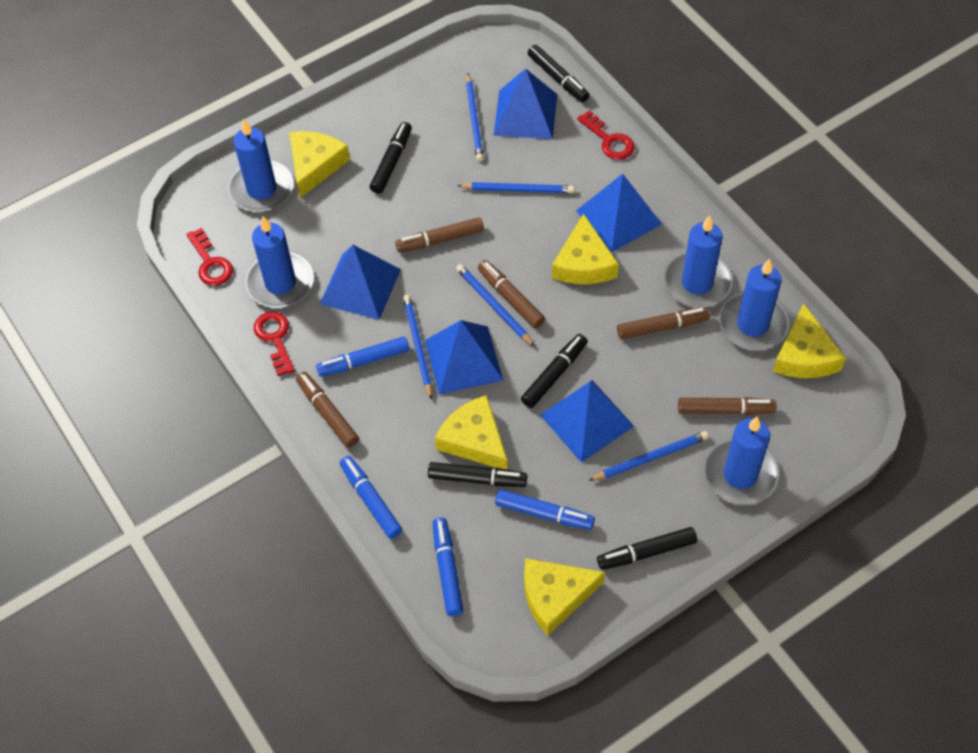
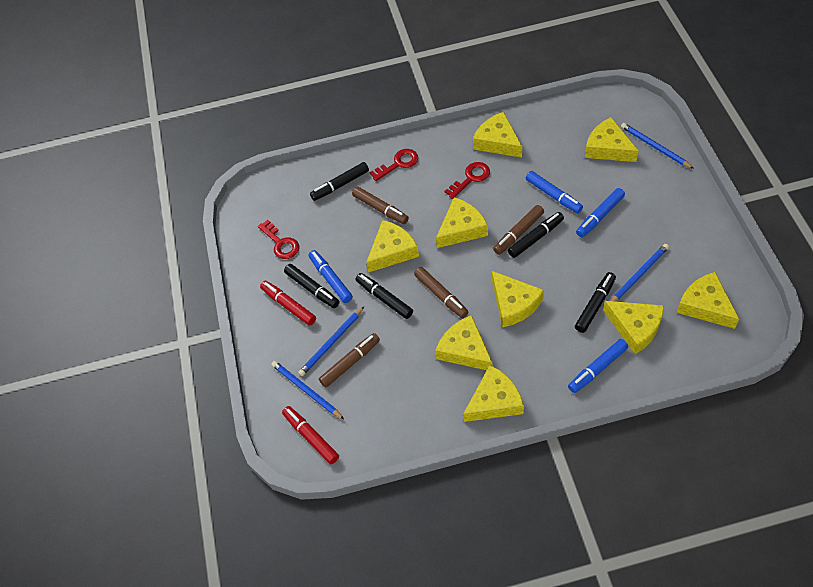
blue candle: 5 -> 0
blue pencil: 5 -> 4
blue pyramid: 5 -> 0
brown marker: 5 -> 4
red marker: 0 -> 2
yellow cheese: 5 -> 9

